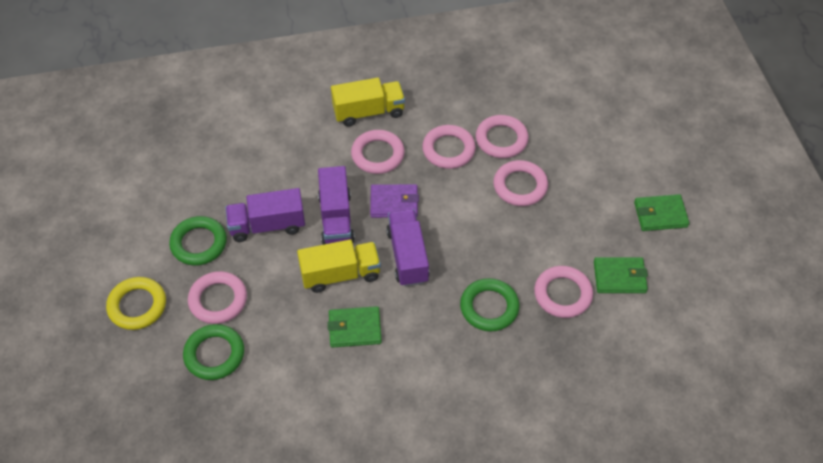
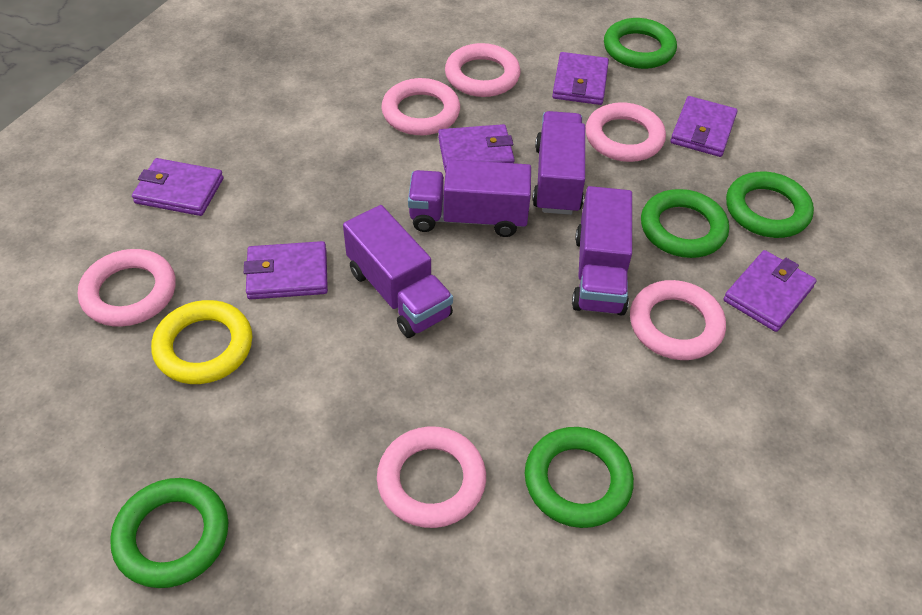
green ring: 3 -> 5
green wallet: 3 -> 0
purple truck: 3 -> 4
purple wallet: 1 -> 6
yellow truck: 2 -> 0

